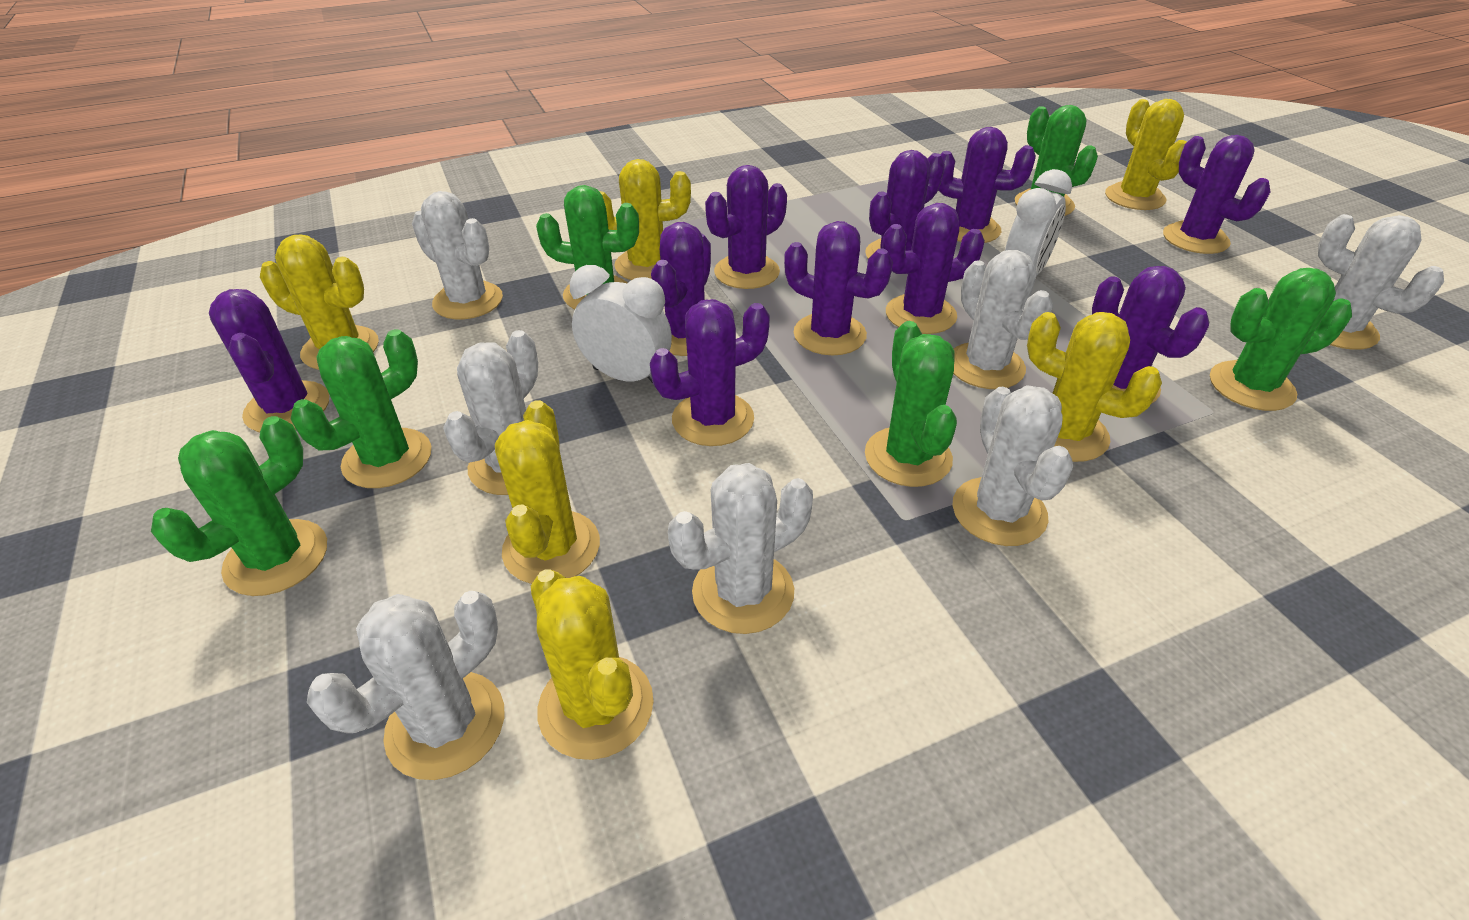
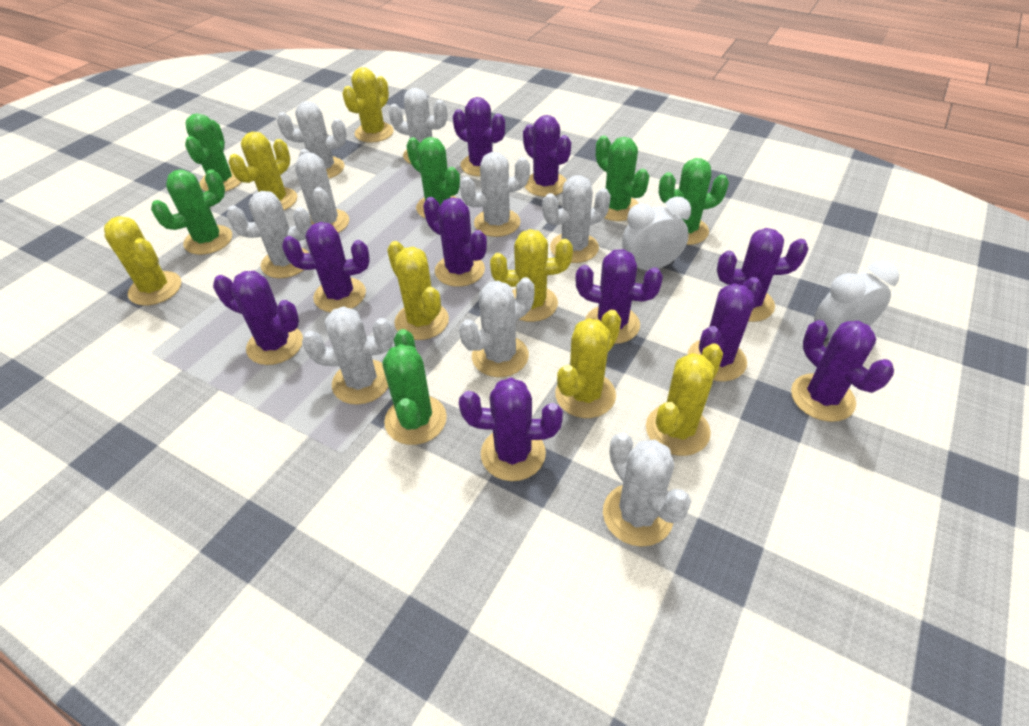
white cactus: 7 -> 9
yellow cactus: 6 -> 7

